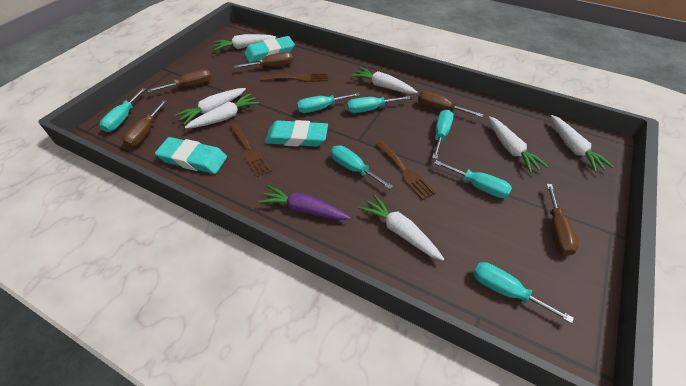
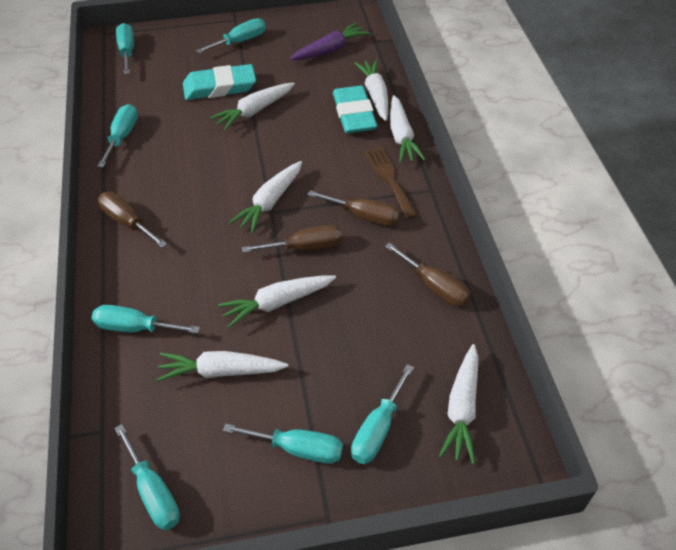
brown fork: 3 -> 1
brown screwdriver: 5 -> 4
turquoise eraser: 3 -> 2

